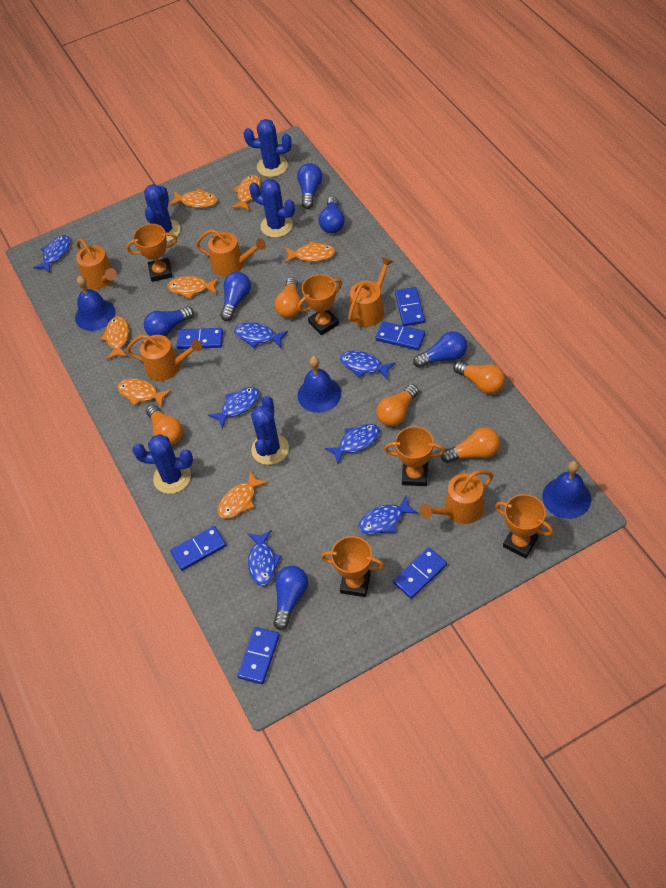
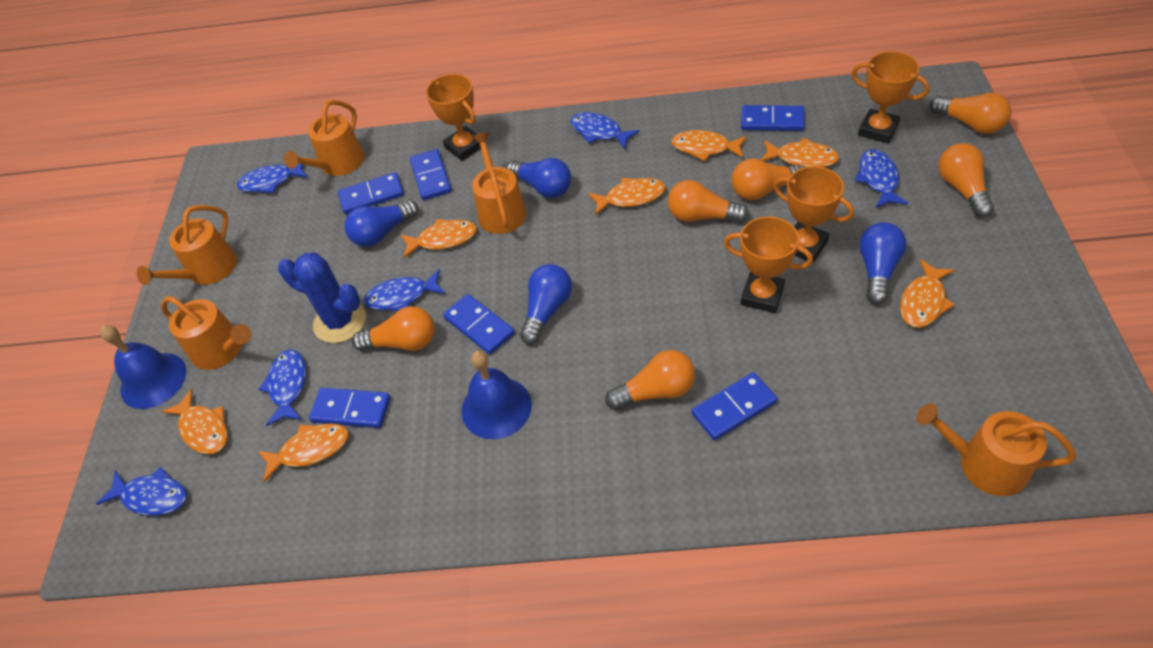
blue bell: 3 -> 2
blue cactus: 5 -> 1
blue fish: 7 -> 6
blue light bulb: 6 -> 4
orange light bulb: 5 -> 6
orange trophy: 5 -> 4

